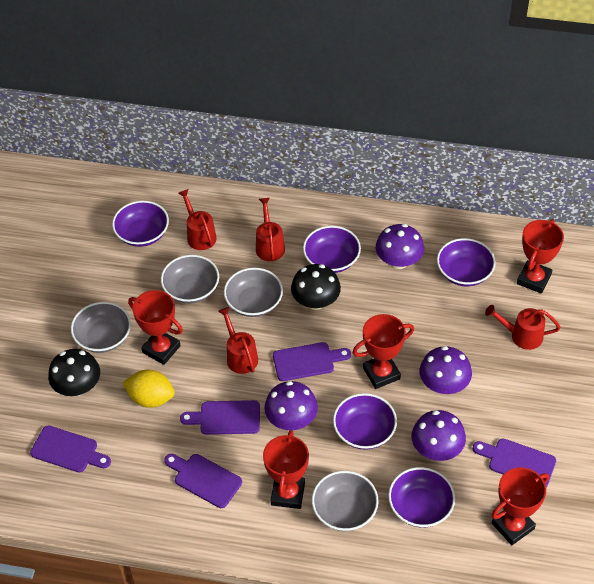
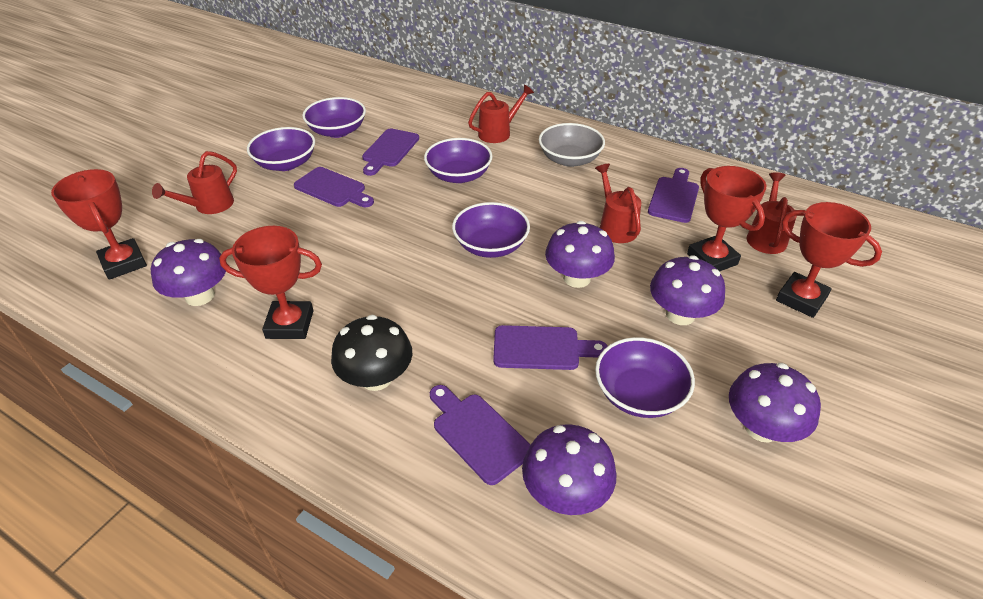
black mushroom: 2 -> 1
grey bowl: 4 -> 1
purple mushroom: 4 -> 5
red trophy: 5 -> 4
yellow lemon: 1 -> 0

